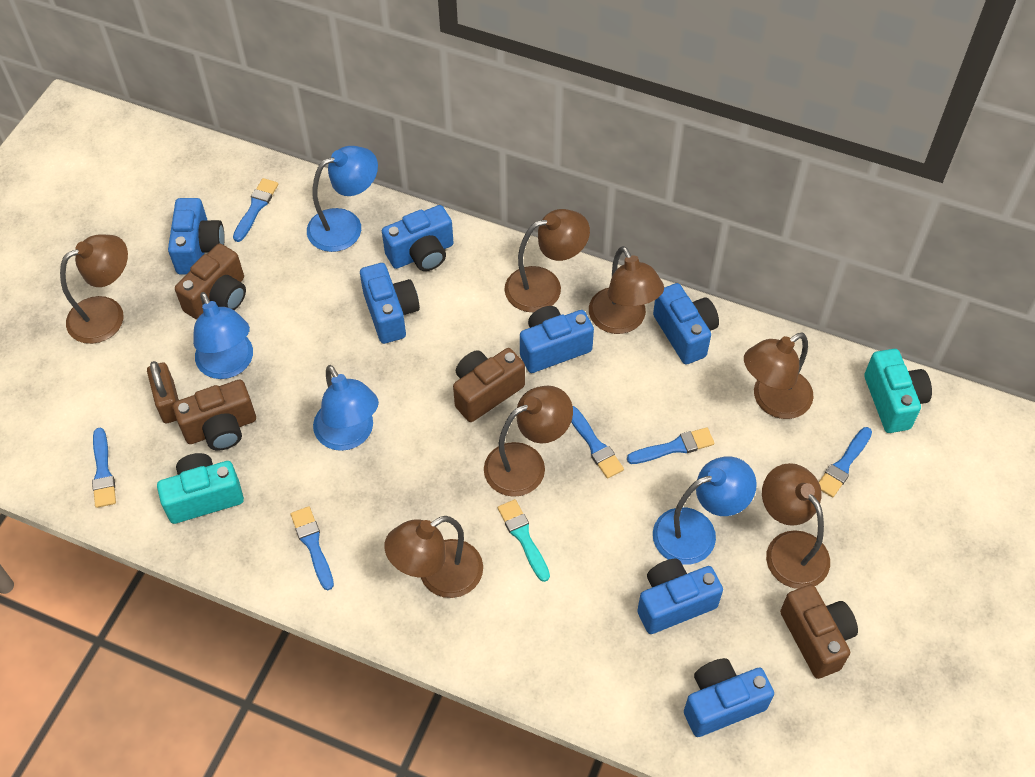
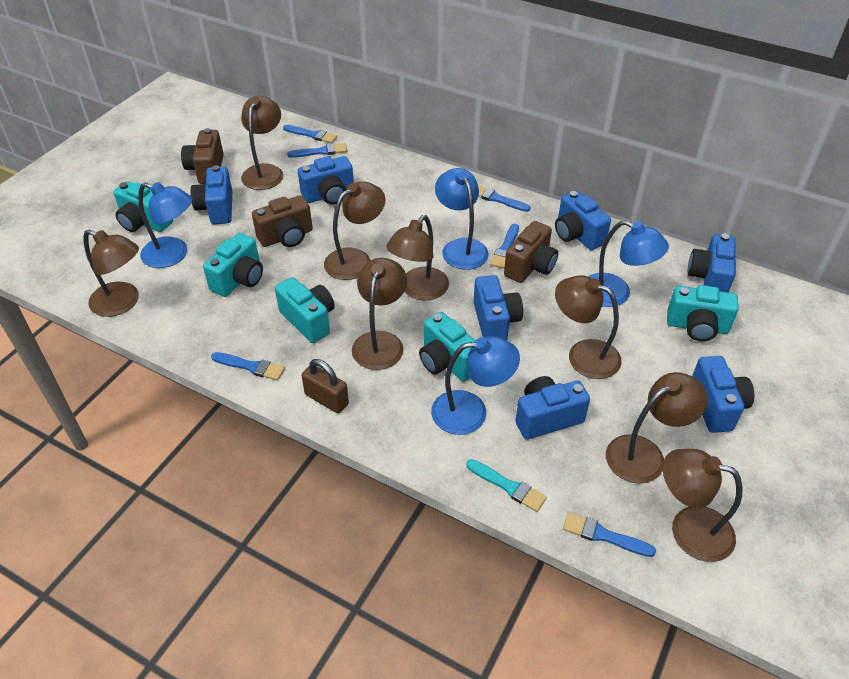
brown camera: 4 -> 3
brown lamp: 7 -> 8
turquoise camera: 2 -> 5

